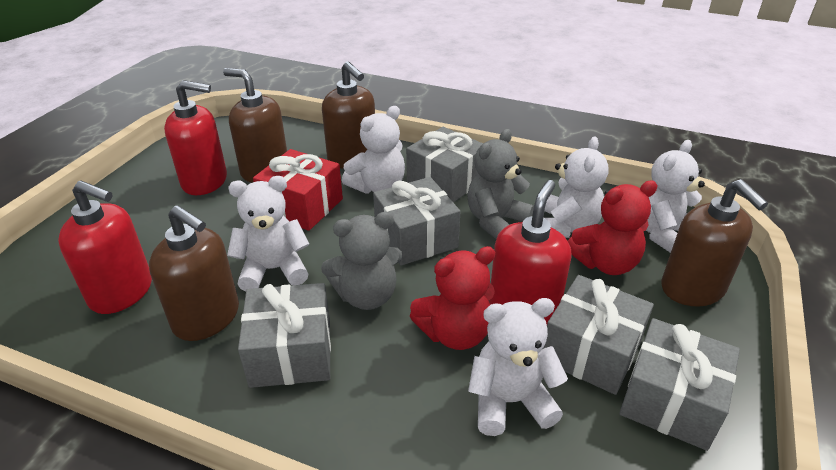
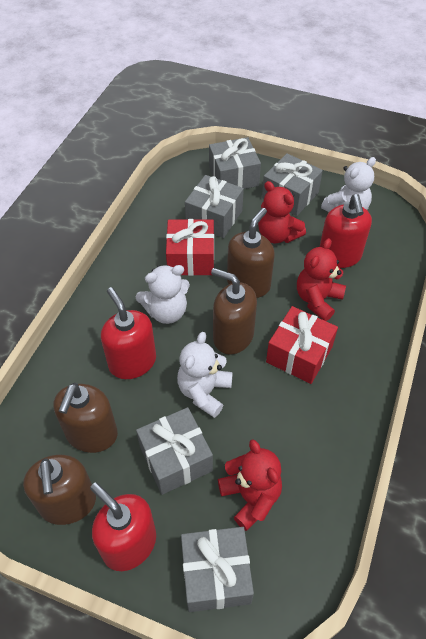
grey teddy bear: 2 -> 0
red gift: 1 -> 2
red teddy bear: 2 -> 3
white teddy bear: 5 -> 3

